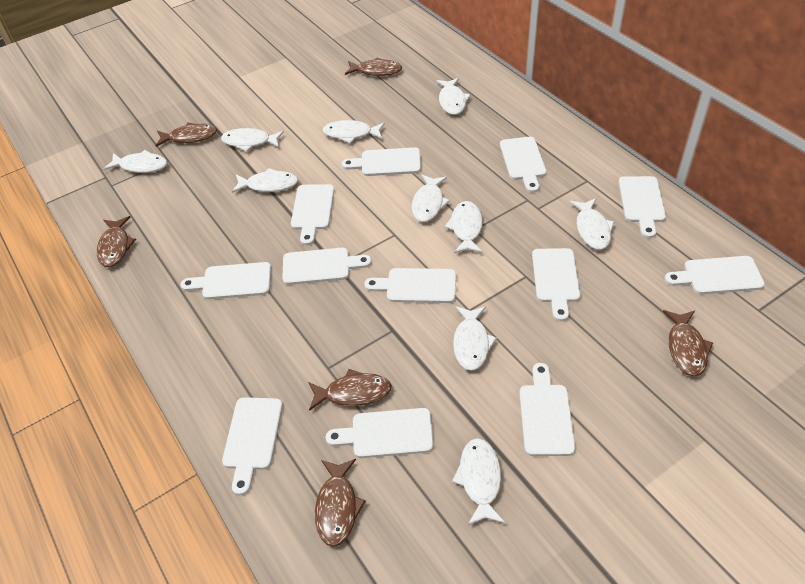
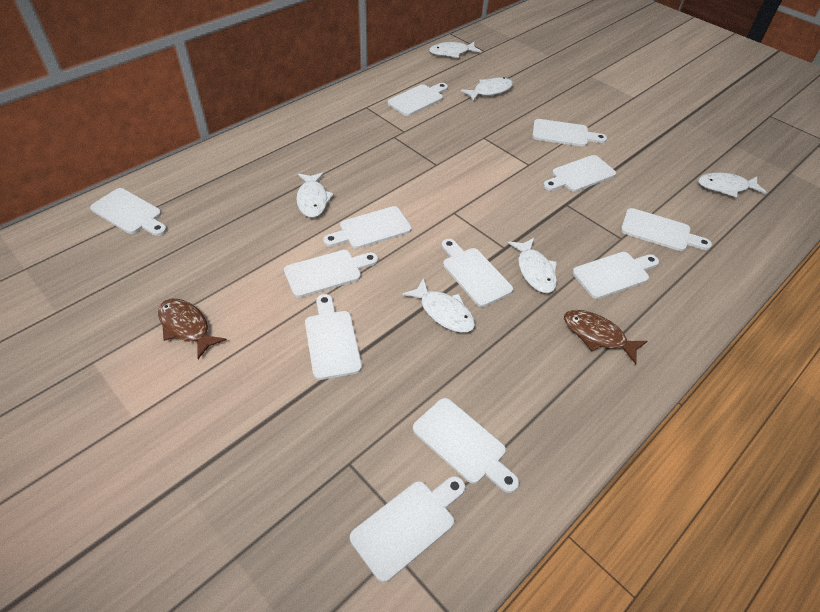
brown fish: 6 -> 2
white fish: 10 -> 6

